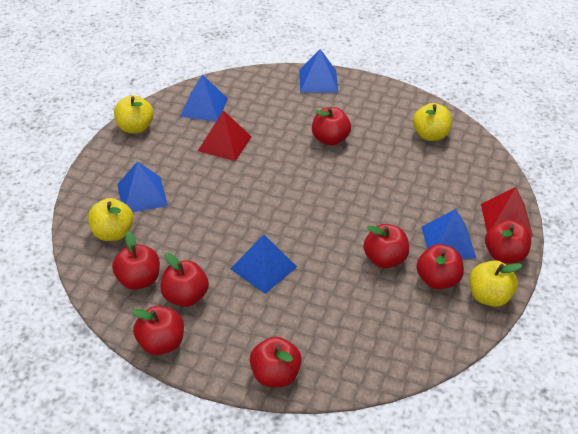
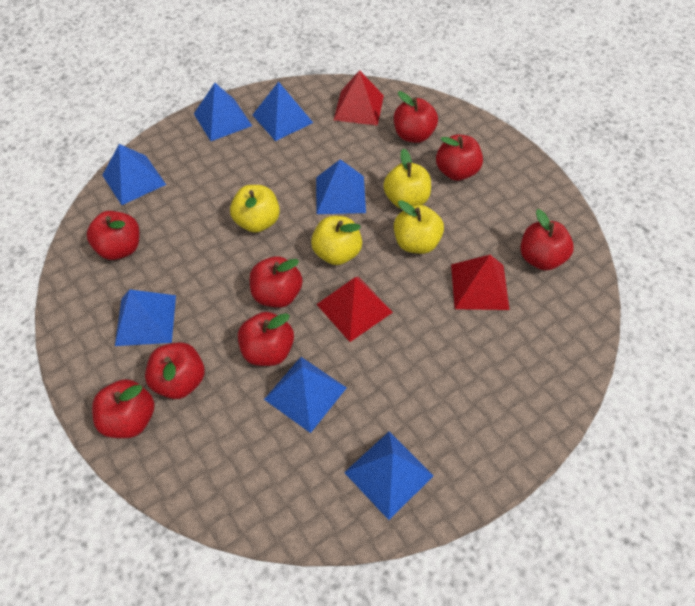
blue pyramid: 5 -> 7
red pyramid: 2 -> 3

